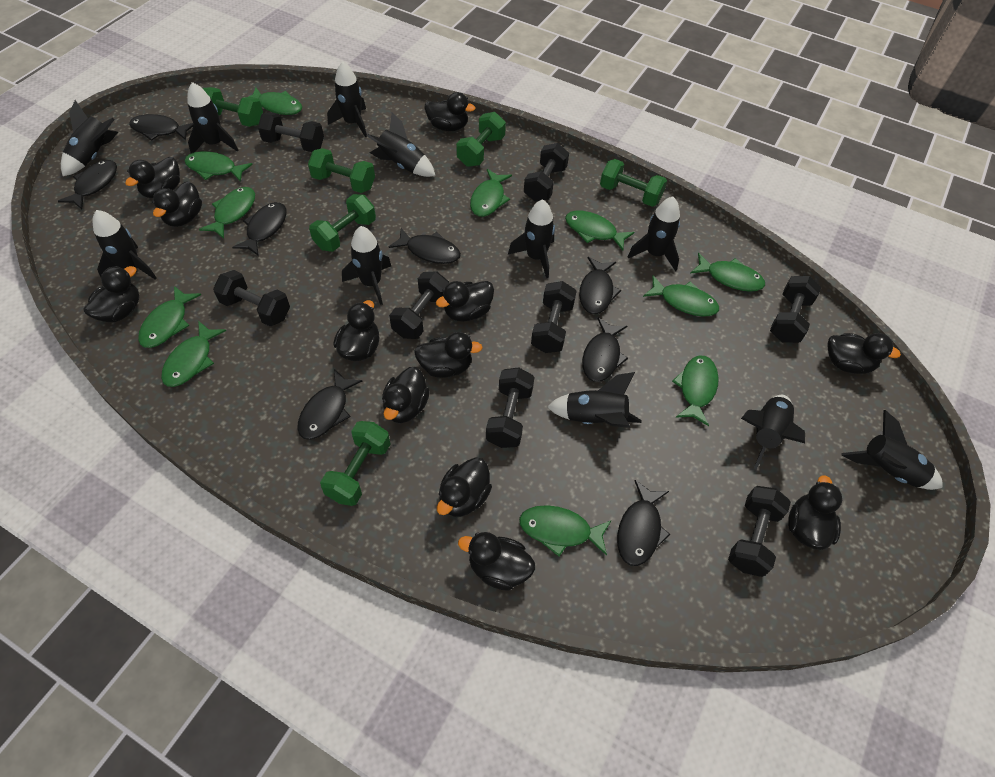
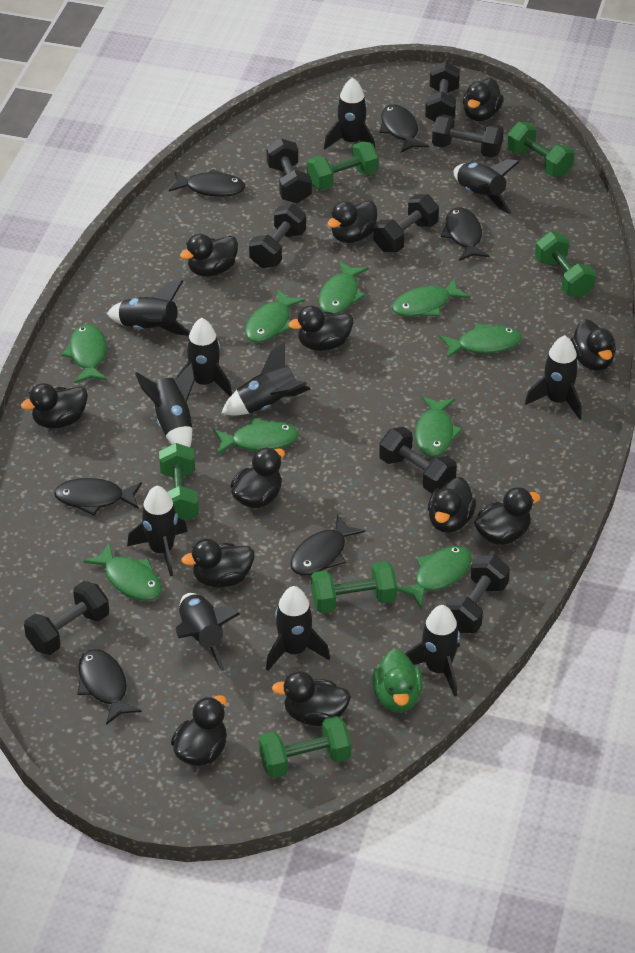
black fish: 8 -> 6
green duck: 0 -> 1
green fish: 11 -> 9

